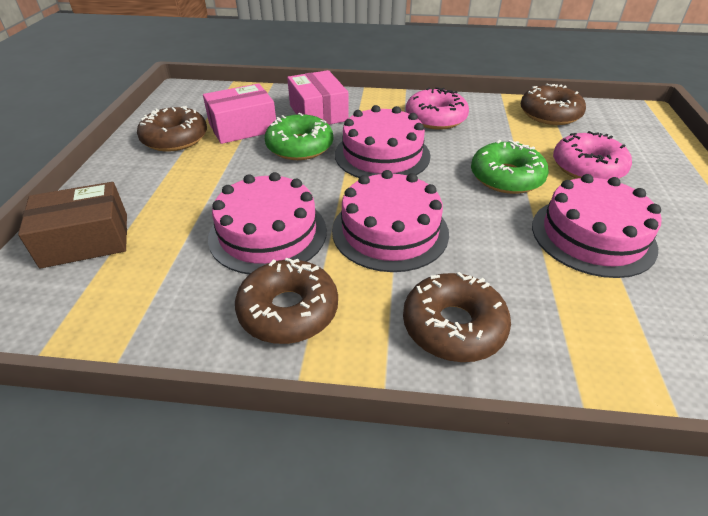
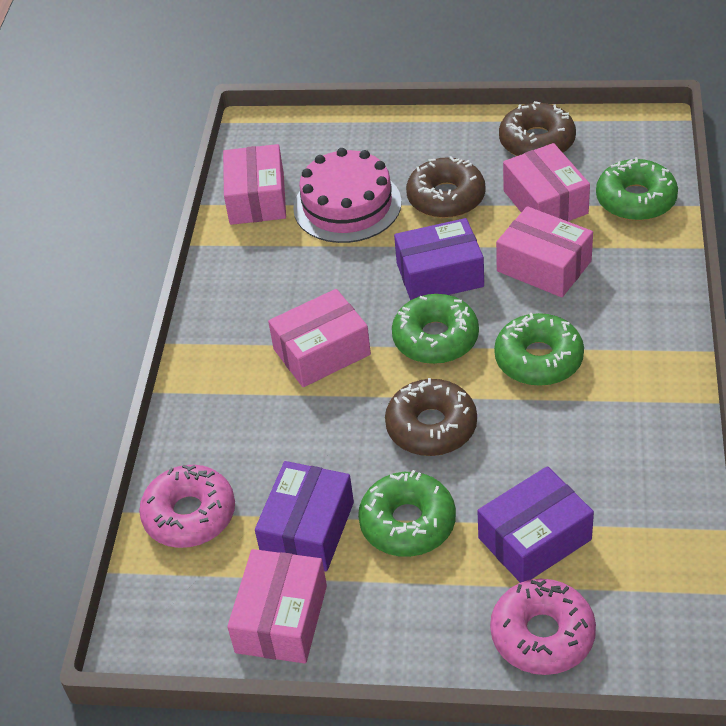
brown box: 1 -> 0
brown donut: 4 -> 3
green donut: 2 -> 4
pink box: 2 -> 5
pink cake: 4 -> 1
purple box: 0 -> 3

